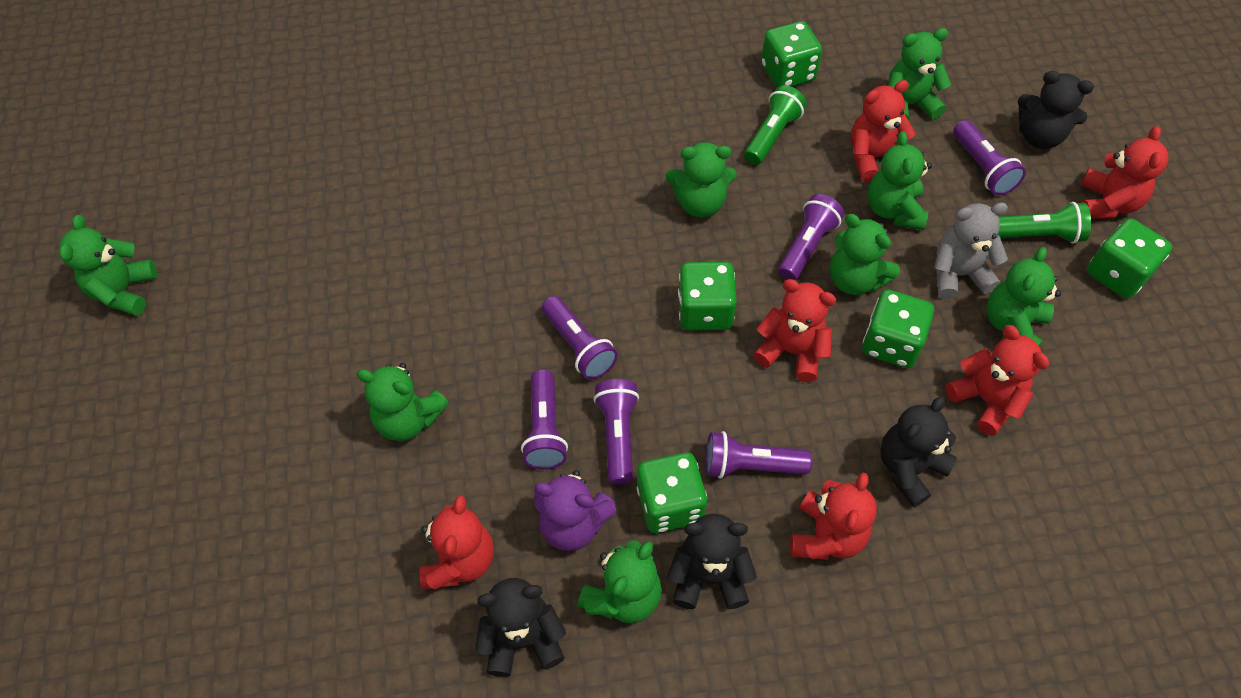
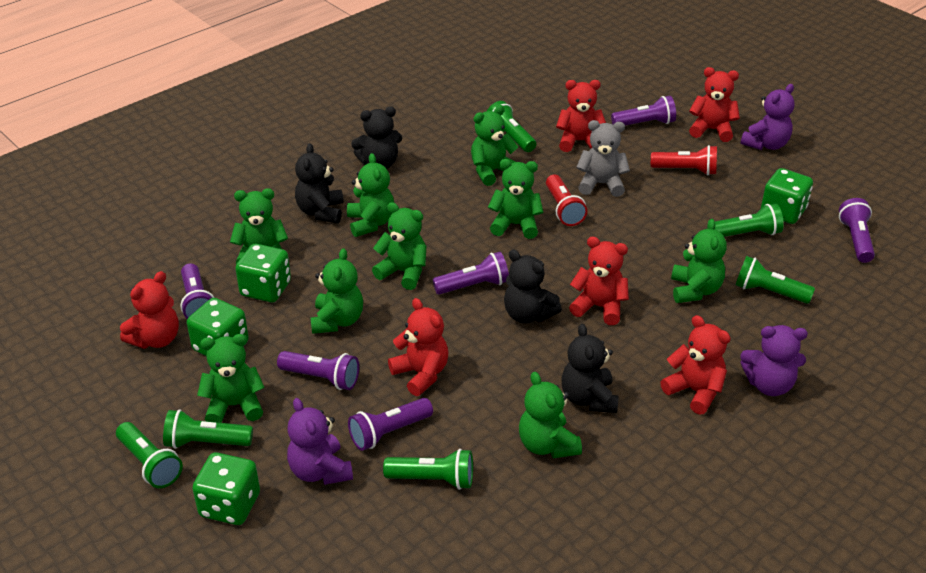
green dice: 5 -> 4
green flashlight: 2 -> 6
green teddy bear: 8 -> 9
purple teddy bear: 1 -> 3
red flashlight: 0 -> 2

